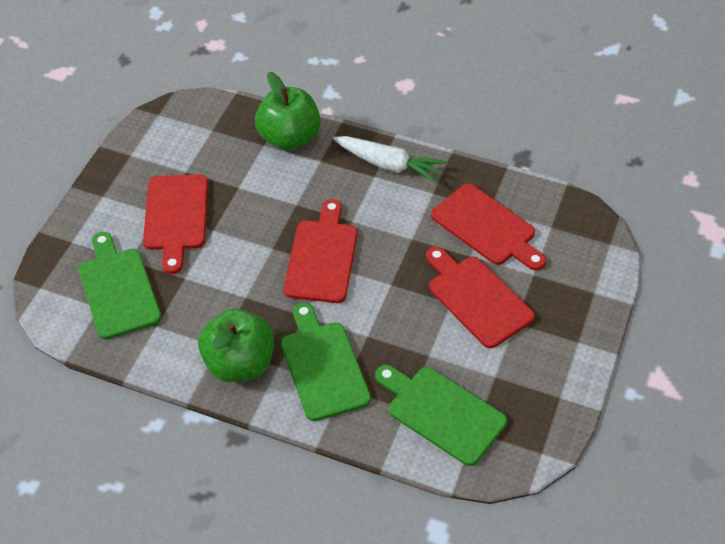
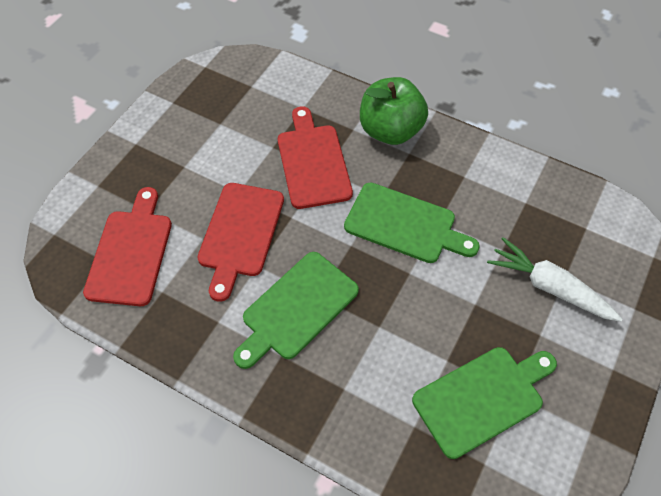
green apple: 2 -> 1
red cutting board: 4 -> 3

